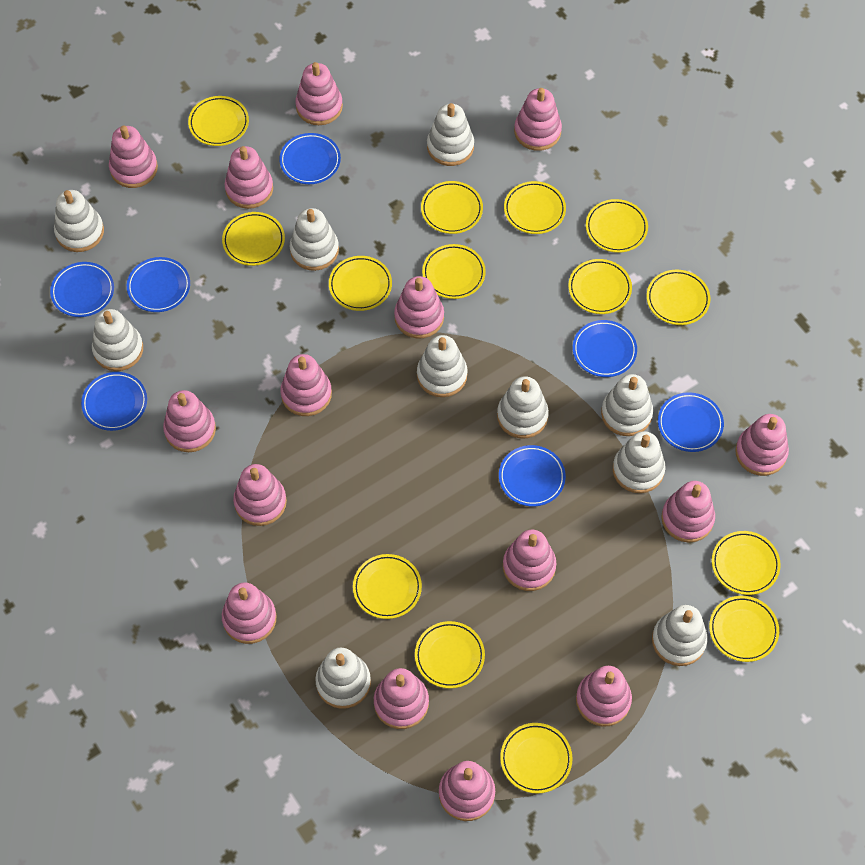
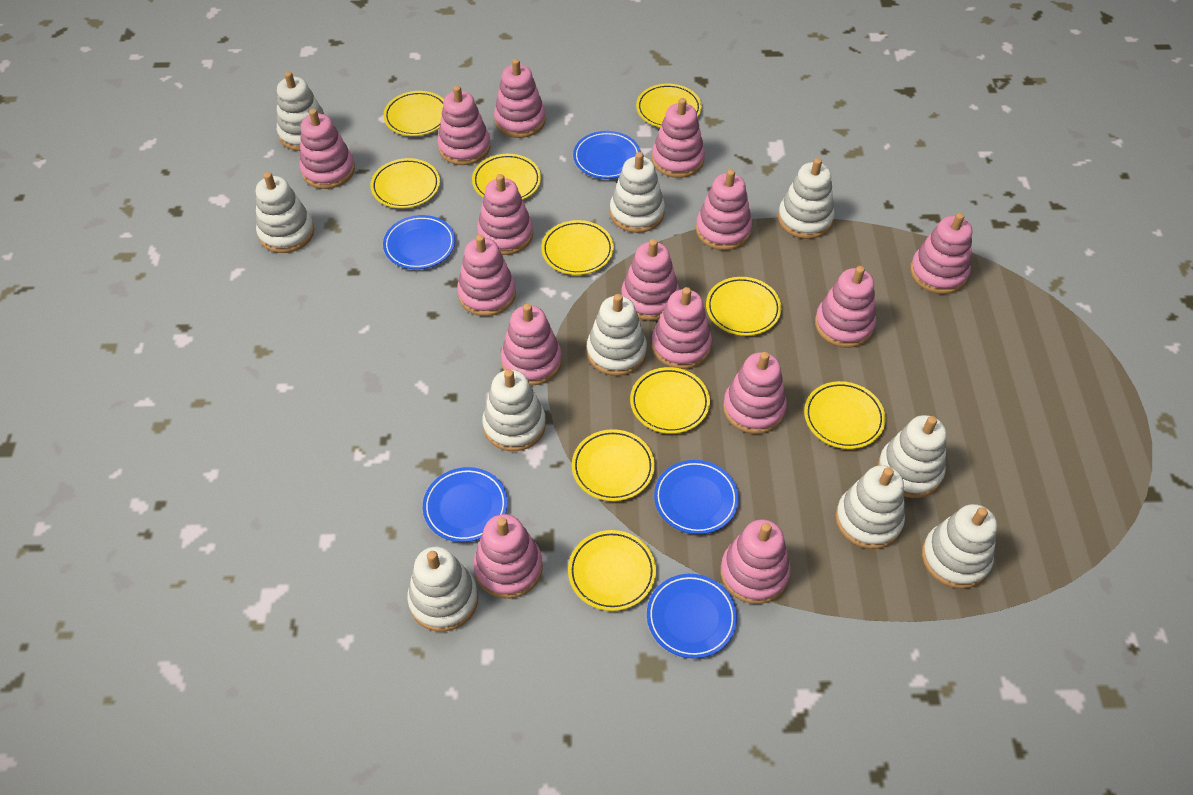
blue plate: 7 -> 5
yellow plate: 14 -> 10

